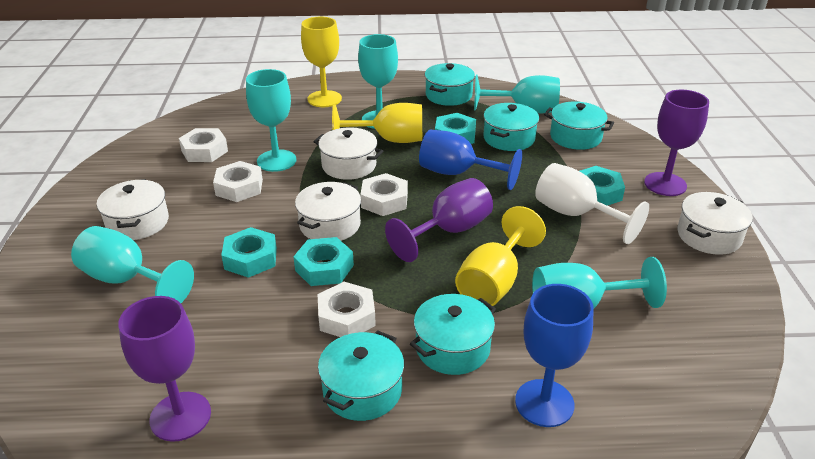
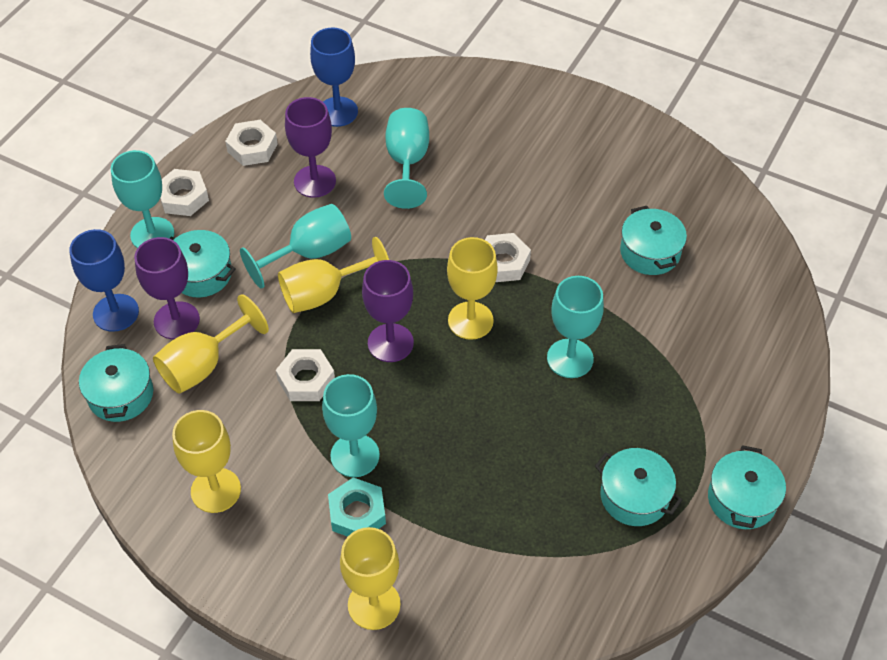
turquoise nut: 4 -> 1
white goblet: 1 -> 0
white pot: 4 -> 0
yellow goblet: 3 -> 5

